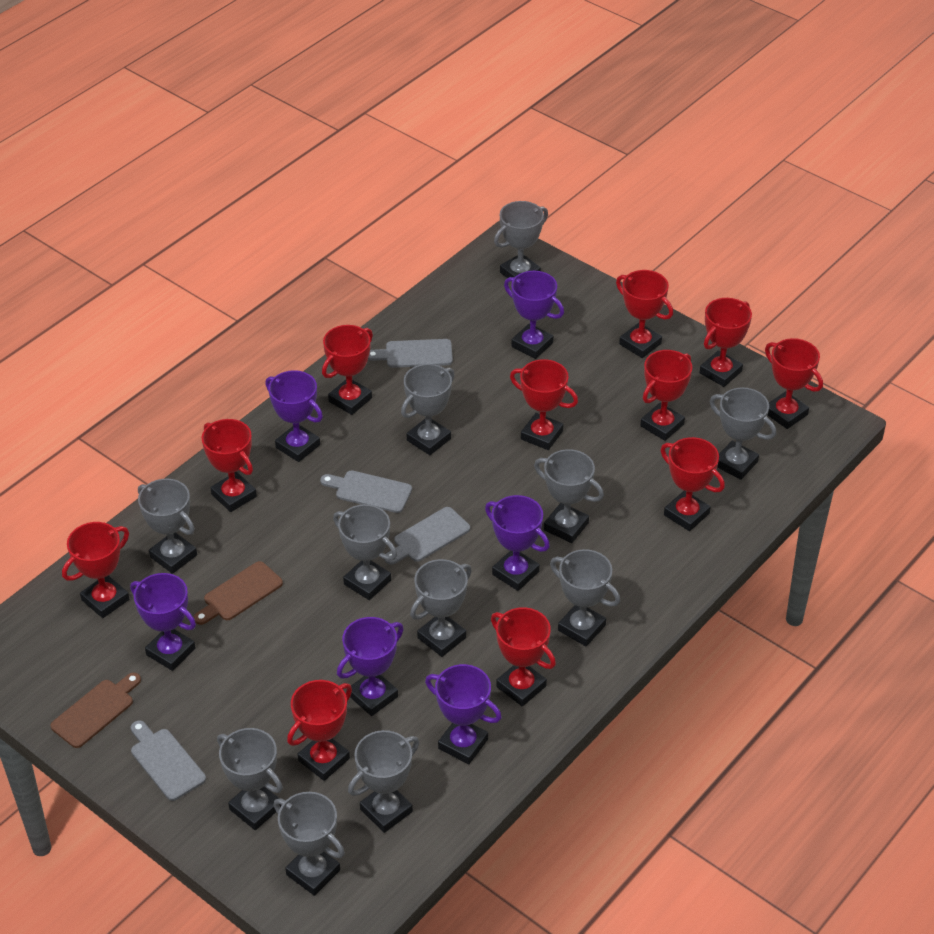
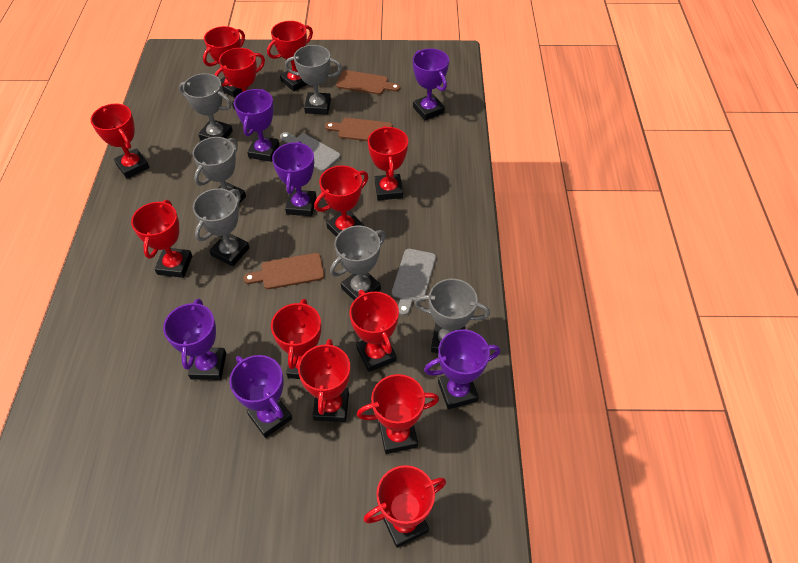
brown cutting board: 2 -> 3
grey cutting board: 4 -> 2
grey trophy: 11 -> 6
red trophy: 11 -> 12

